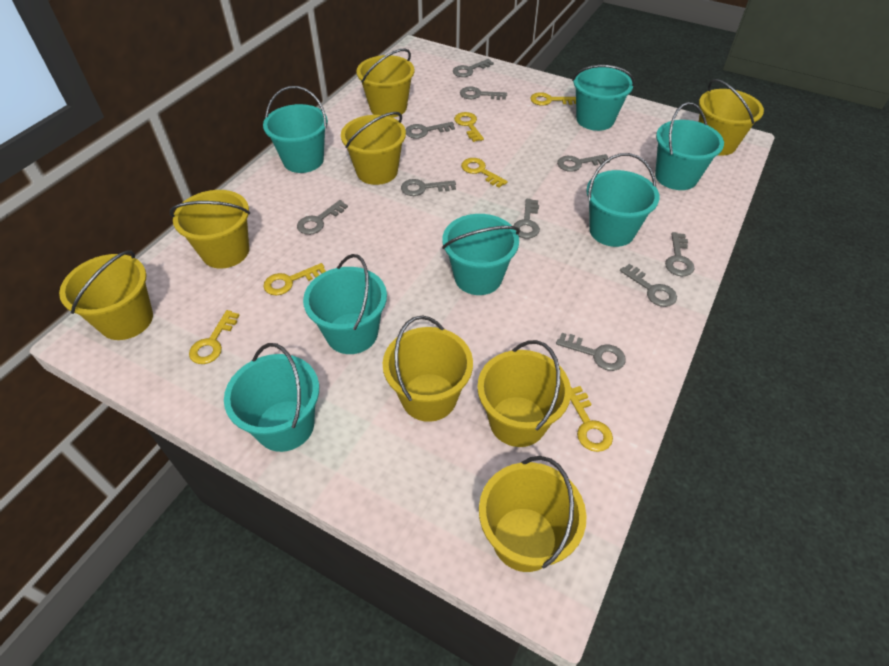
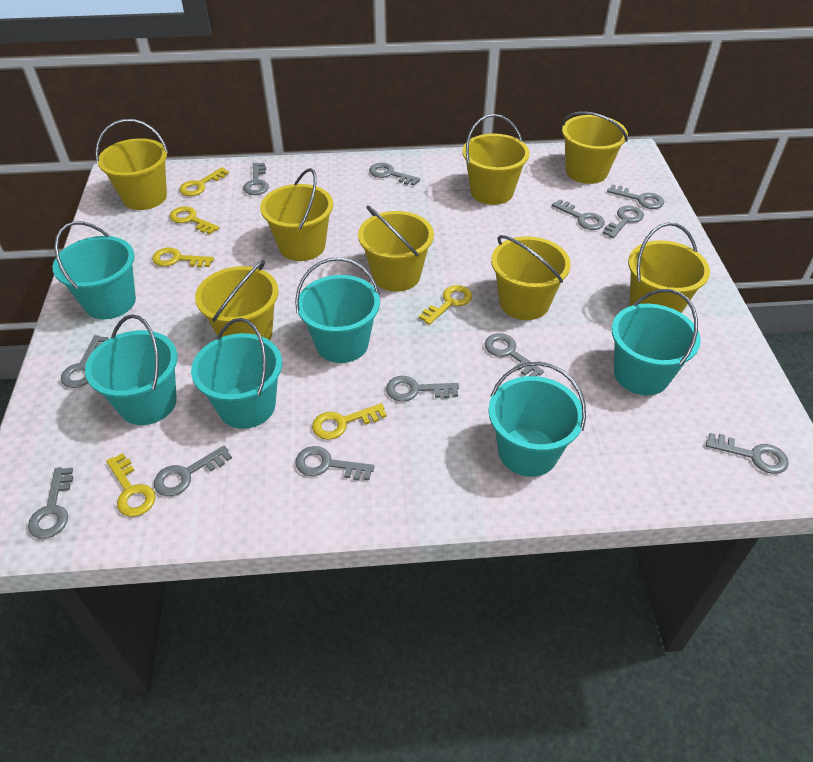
grey key: 10 -> 12
turquoise bucket: 7 -> 6

